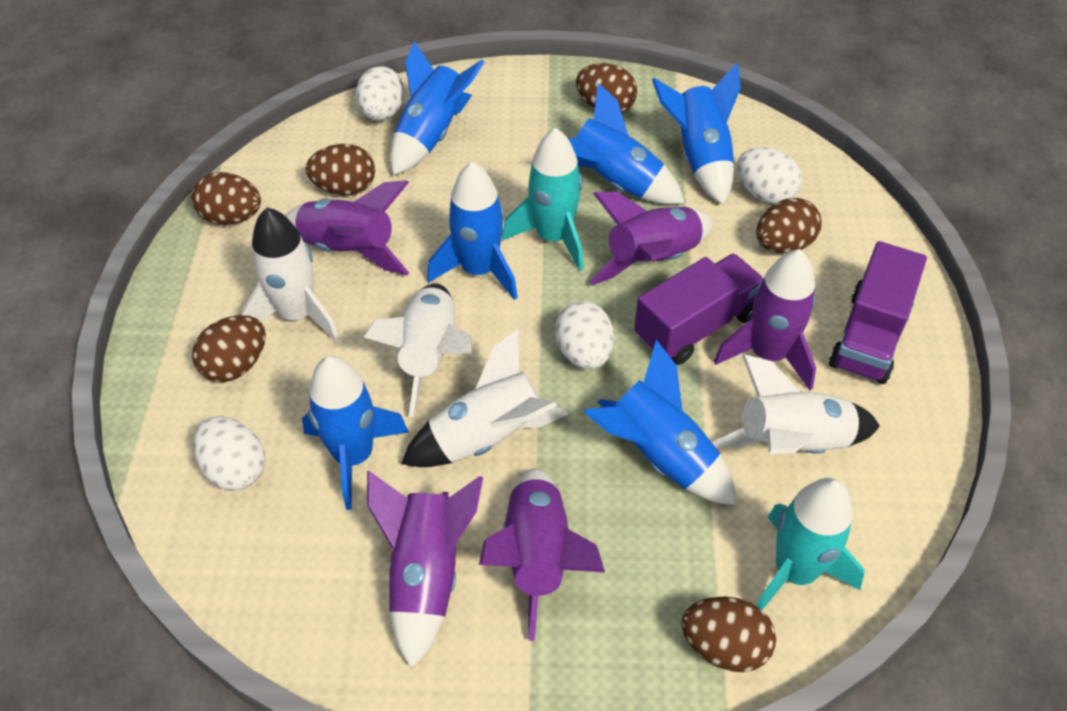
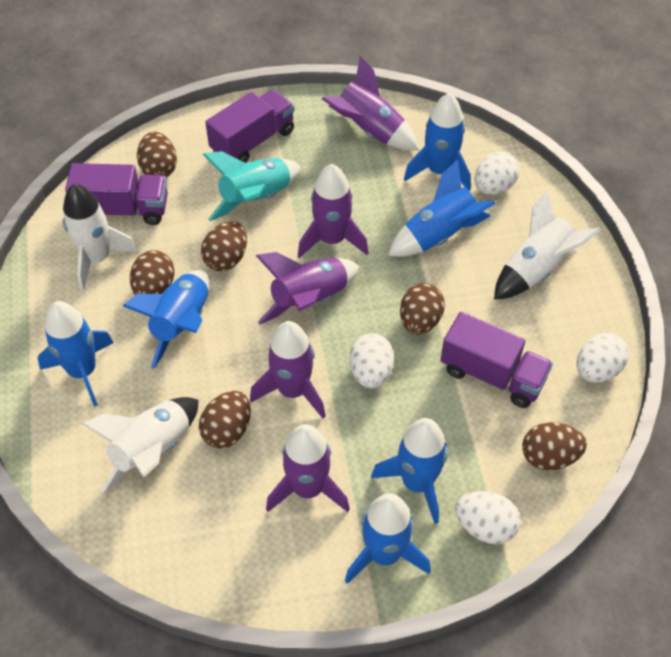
purple truck: 2 -> 3
turquoise rocket: 2 -> 1
white rocket: 4 -> 3

